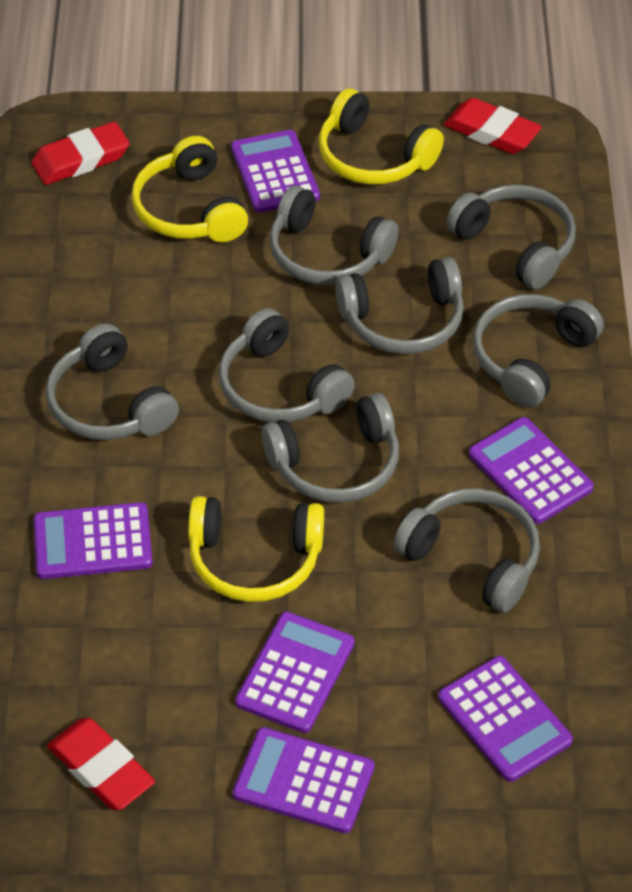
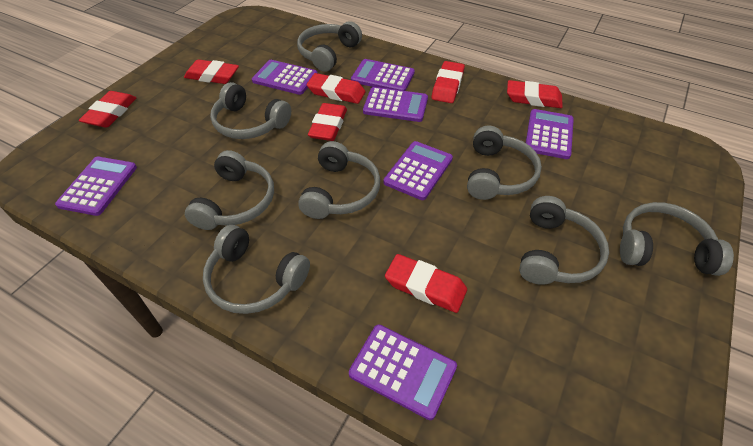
purple calculator: 6 -> 7
red eraser: 3 -> 7
yellow headphones: 3 -> 0

